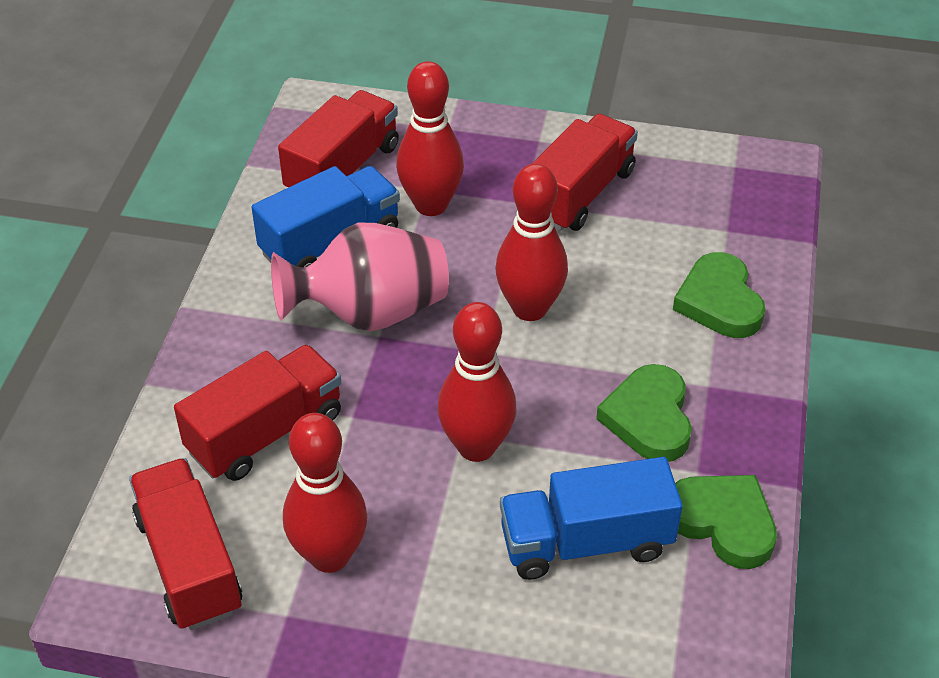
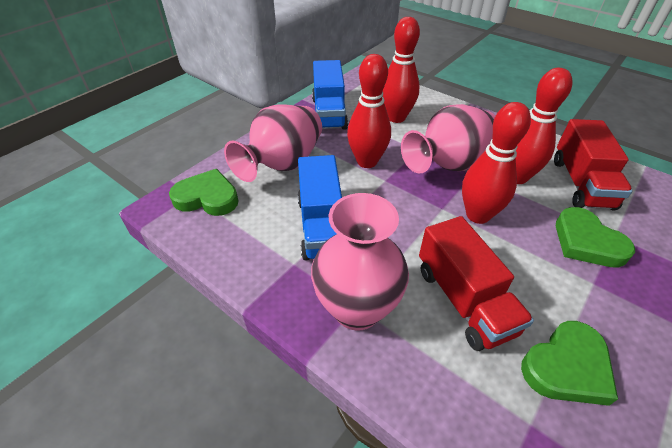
pink vase: 1 -> 3
red truck: 4 -> 2

